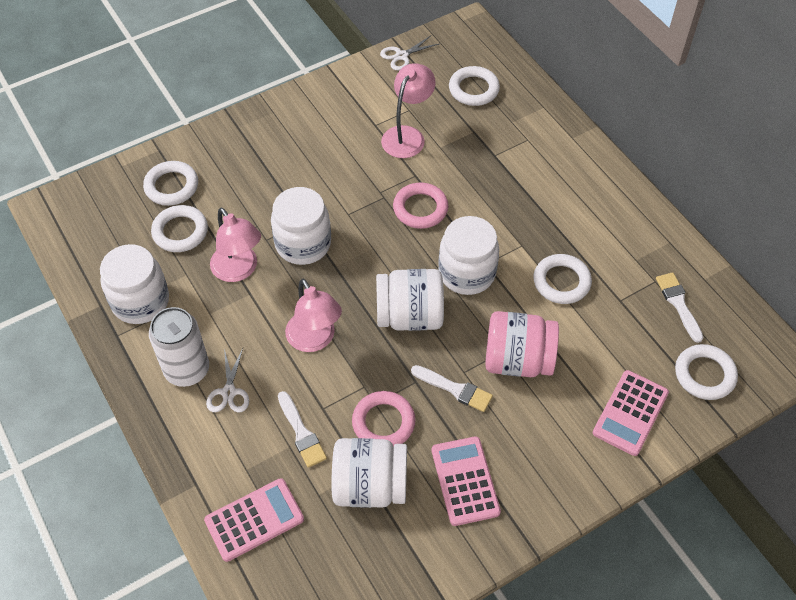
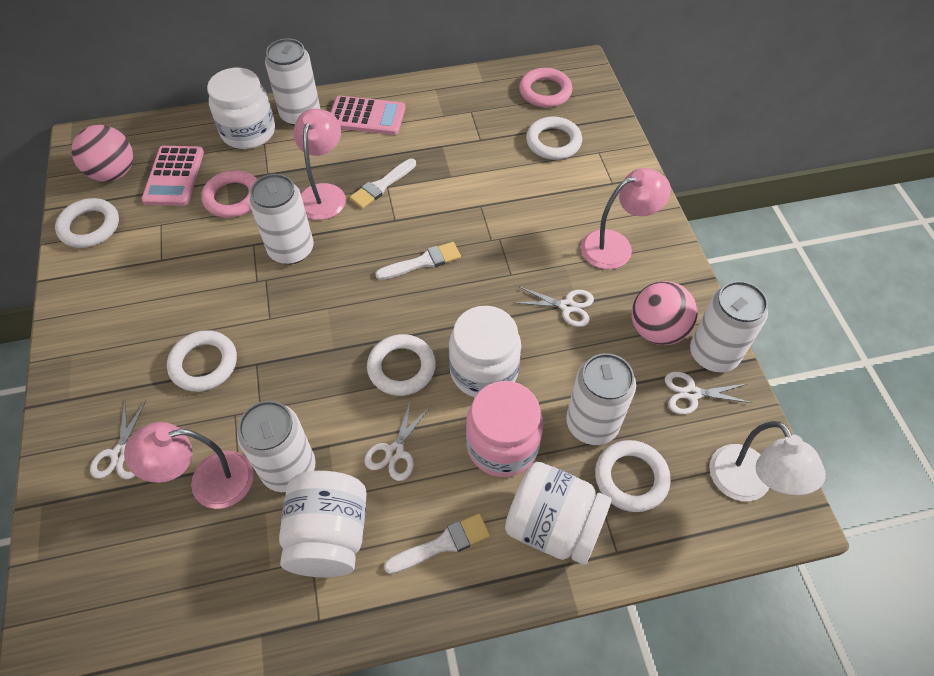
pink ball: 0 -> 2
pink calculator: 3 -> 2
white can: 1 -> 5
white jar: 5 -> 4
white lamp: 0 -> 1
white scissors: 2 -> 4

